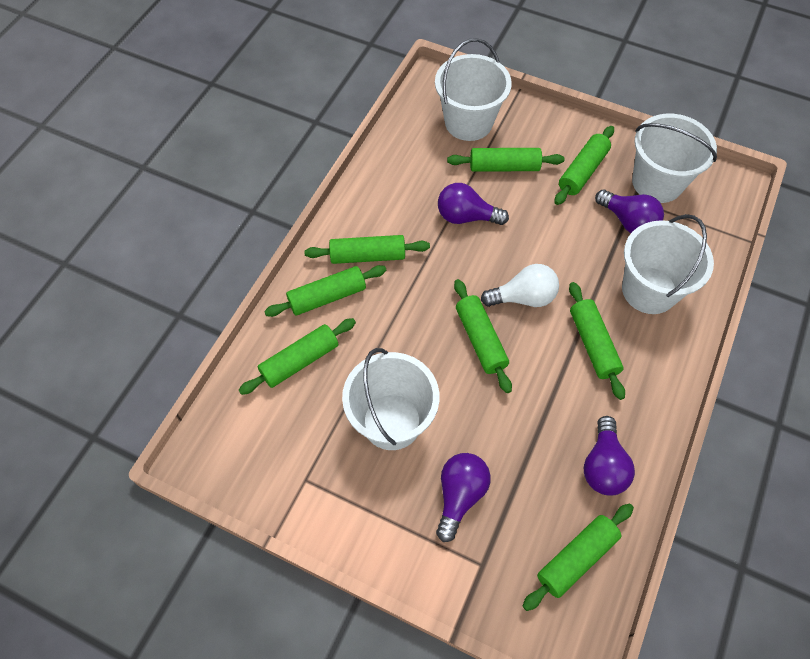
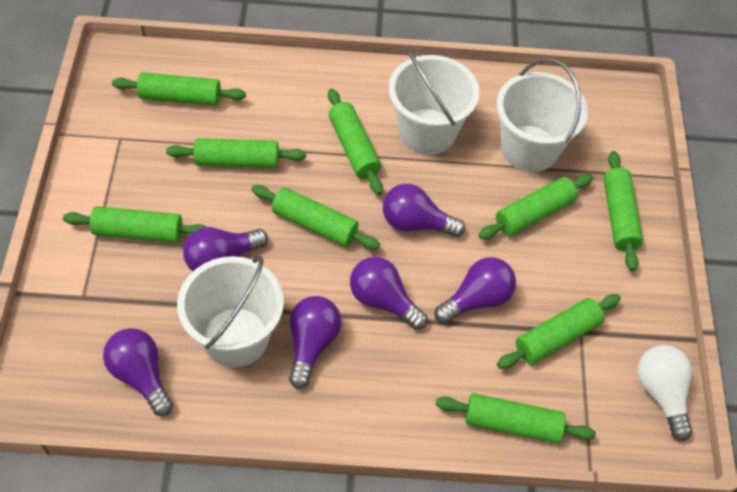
green rolling pin: 8 -> 9
purple light bulb: 4 -> 6
white bucket: 4 -> 3

